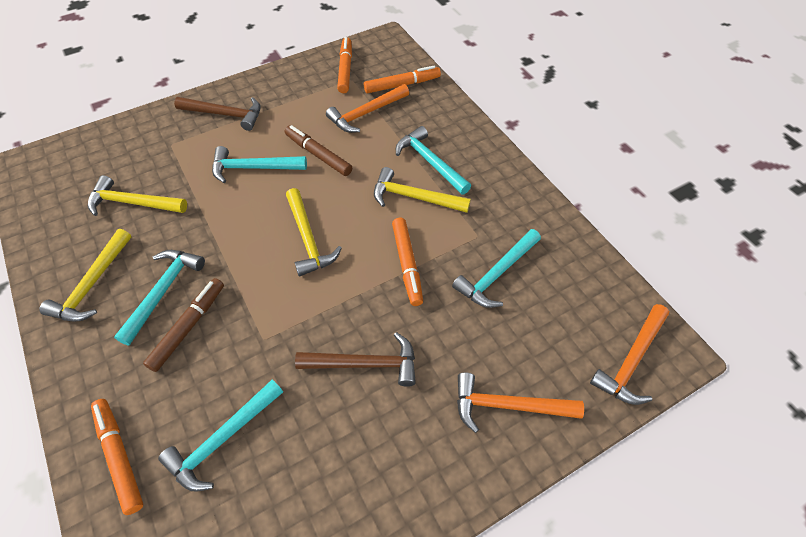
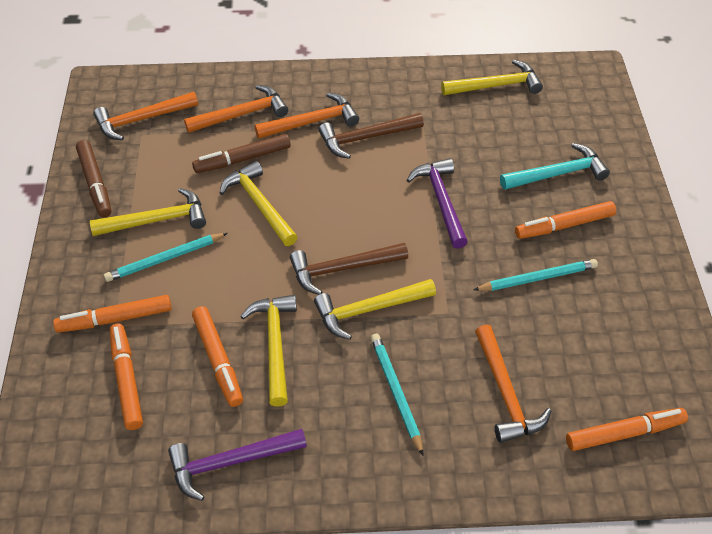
orange hammer: 3 -> 4
orange marker: 4 -> 5
purple hammer: 0 -> 2
turquoise hammer: 5 -> 1
turquoise pencil: 0 -> 3
yellow hammer: 4 -> 5

